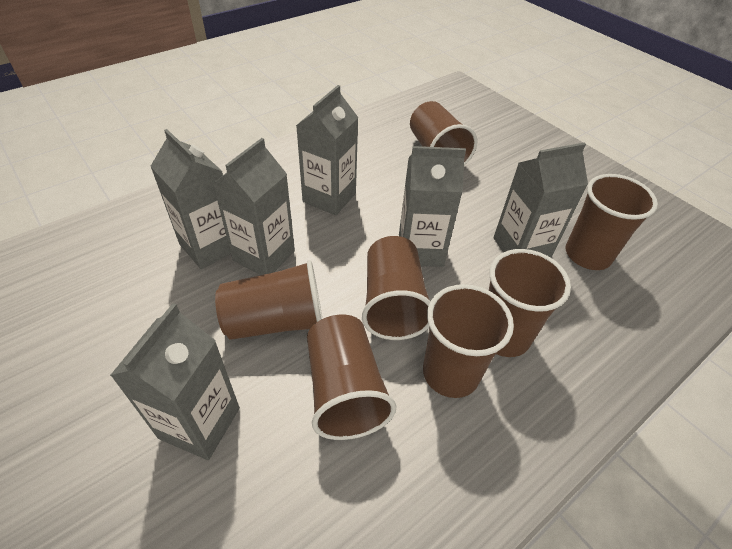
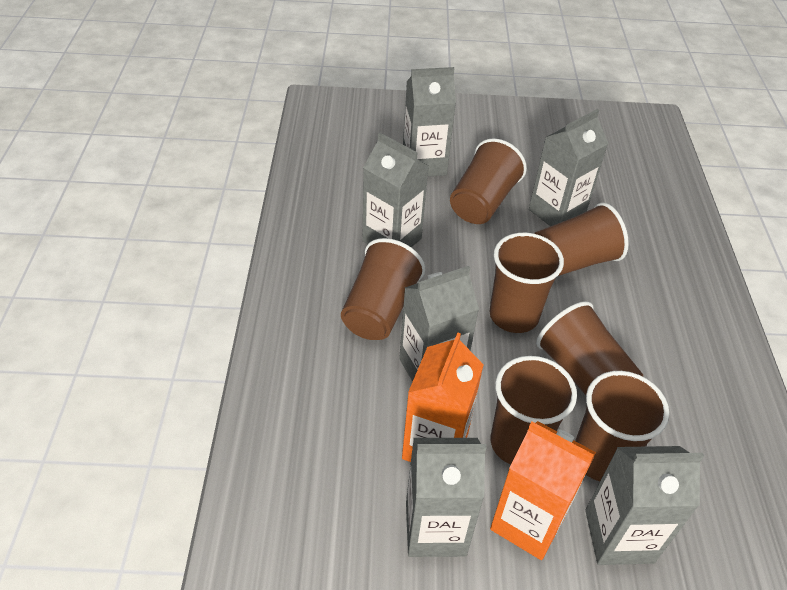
orange carton: 0 -> 2

